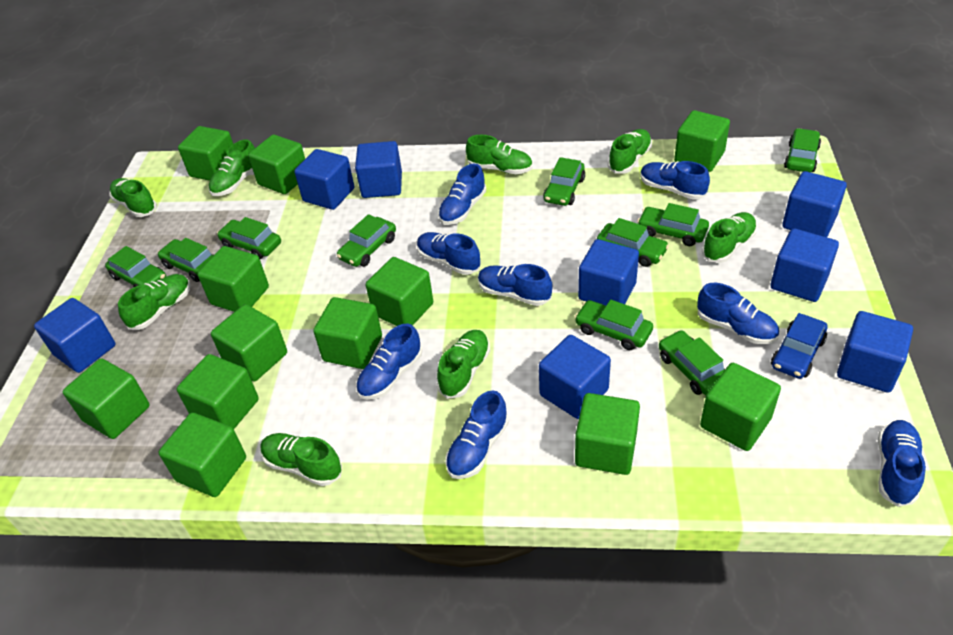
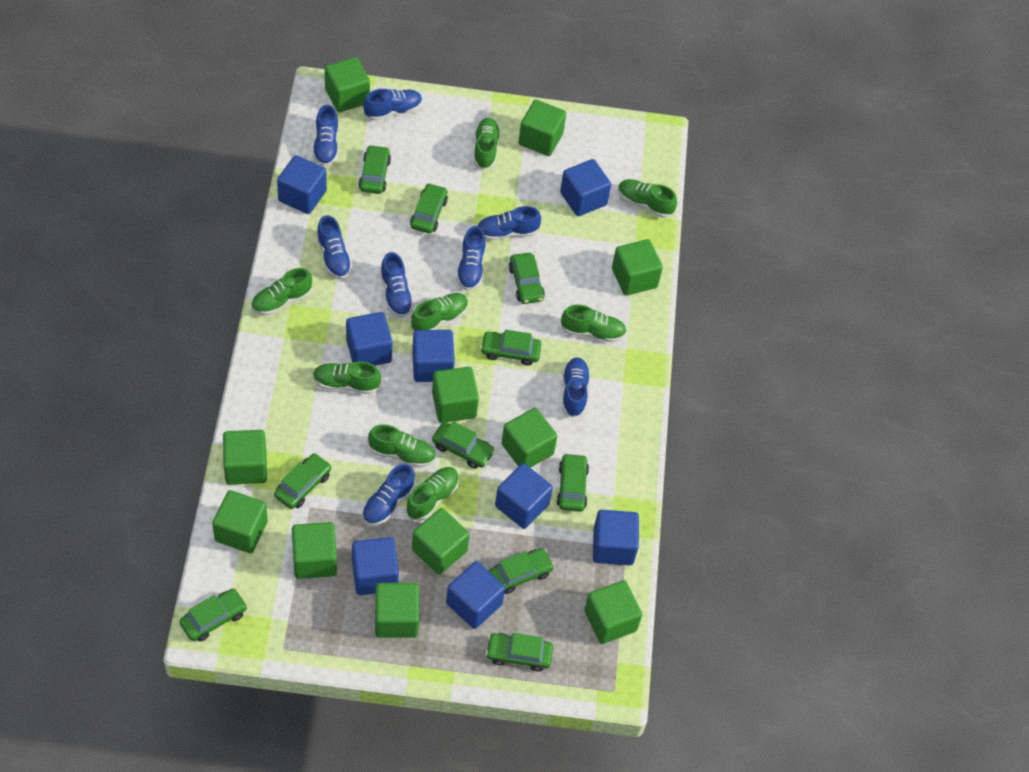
blue car: 1 -> 0
green cube: 12 -> 11

